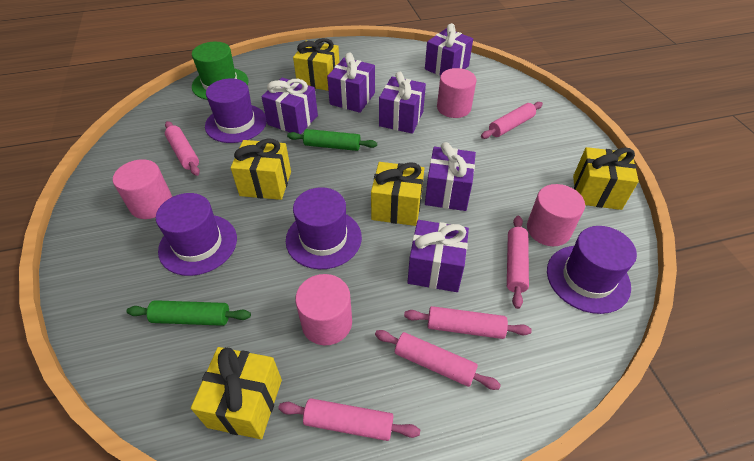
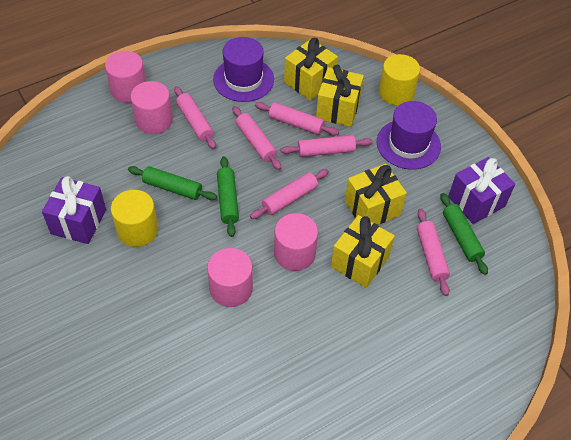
green hat: 1 -> 0
green rolling pin: 2 -> 3
purple gift: 6 -> 2
purple hat: 4 -> 2
yellow cylinder: 0 -> 2
yellow gift: 5 -> 4

